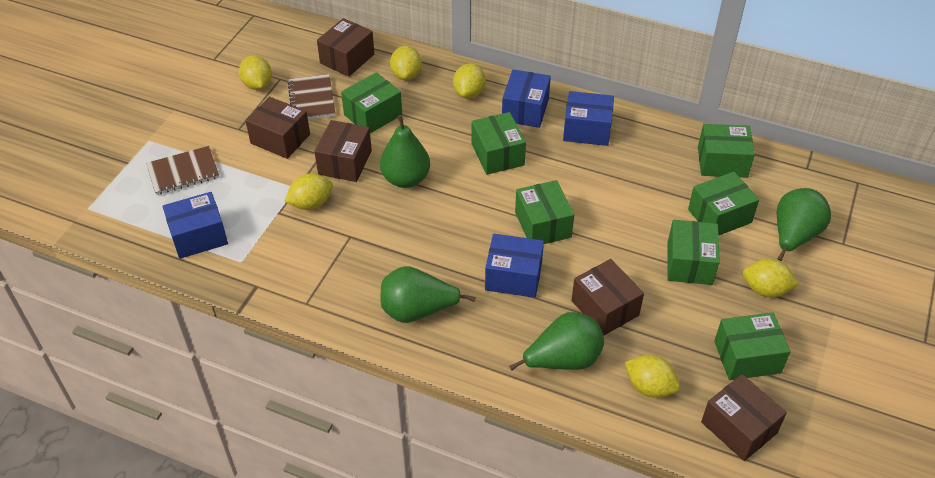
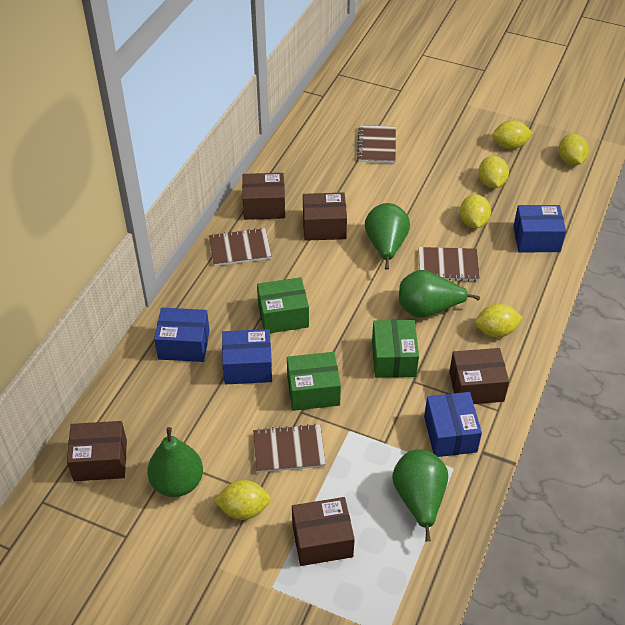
brown notebook: 2 -> 4
green box: 7 -> 3

